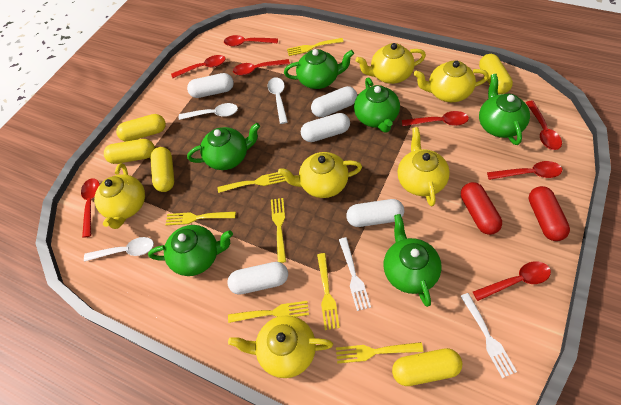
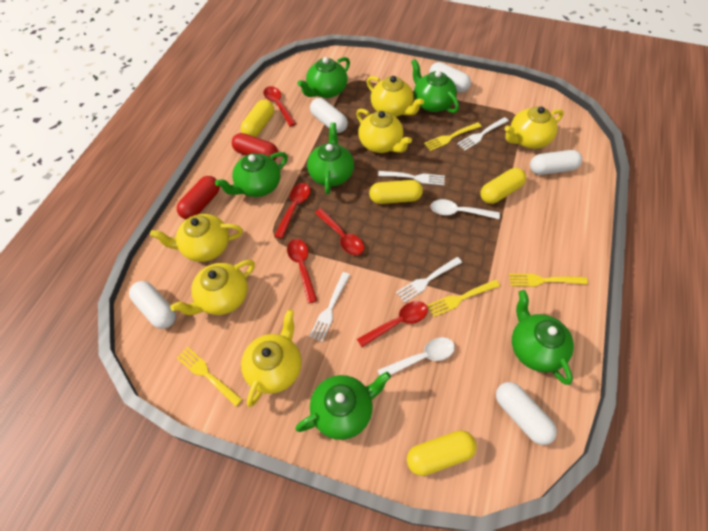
red spoon: 8 -> 5
white fork: 2 -> 4
white spoon: 3 -> 2
yellow capsule: 5 -> 4
yellow fork: 7 -> 4

